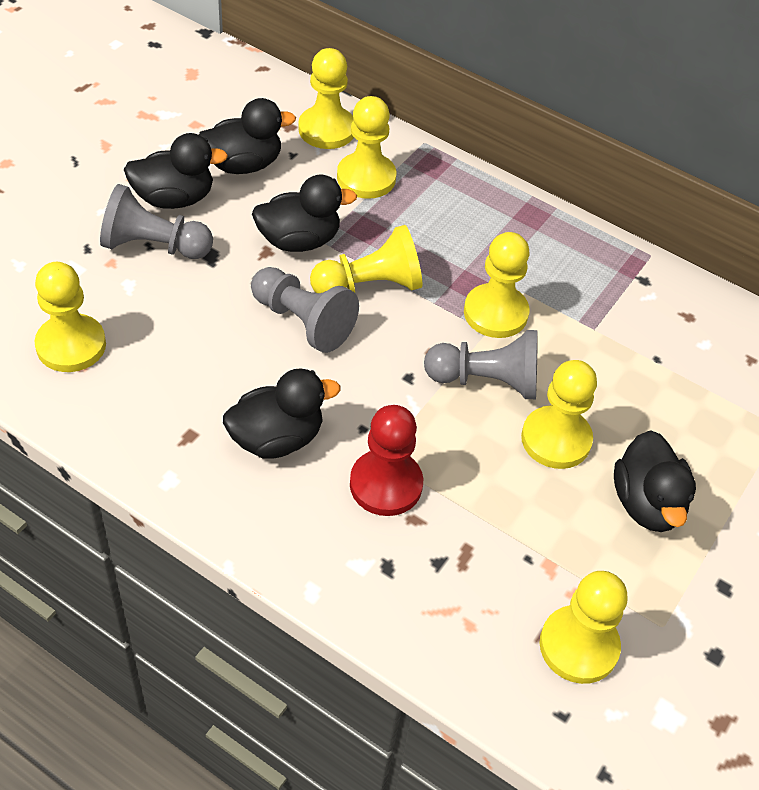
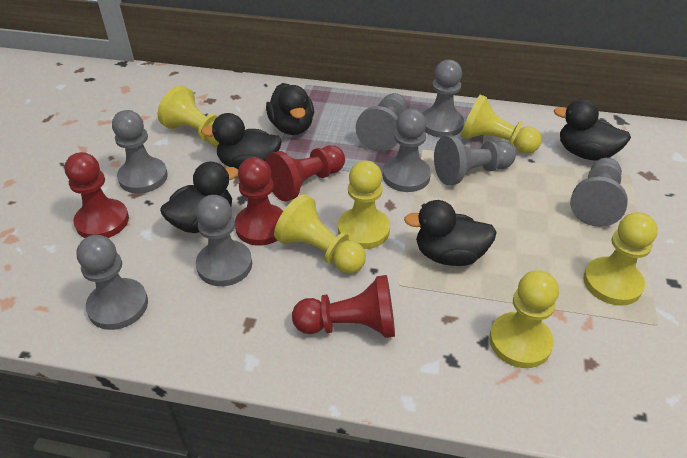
grey pawn: 3 -> 8
red pawn: 1 -> 4
yellow pawn: 7 -> 6

